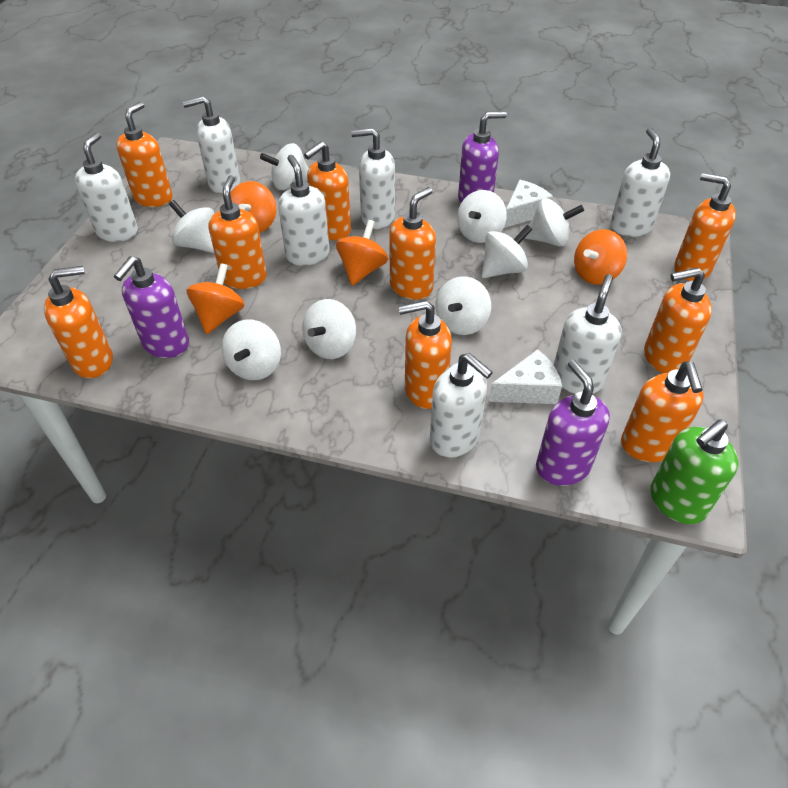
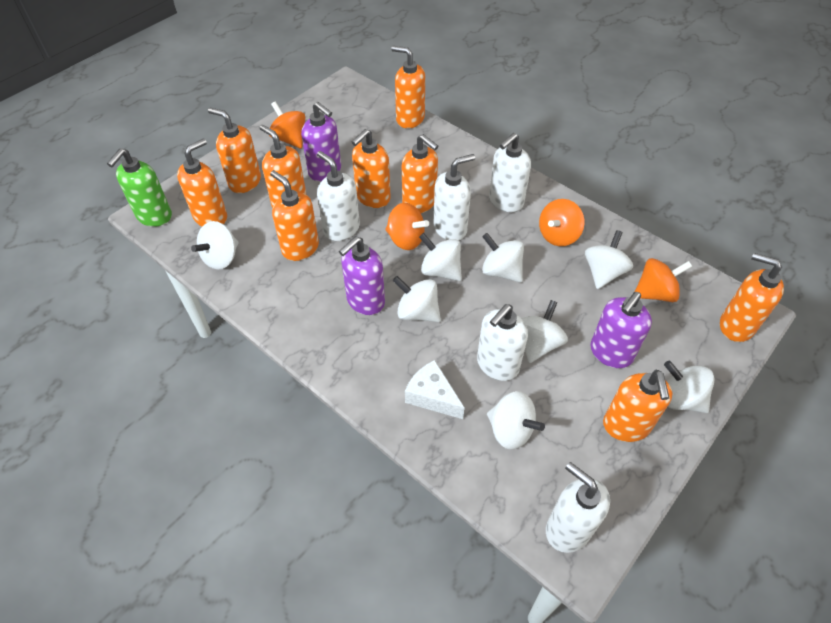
white cheese: 2 -> 1
white soap dispenser: 7 -> 5

